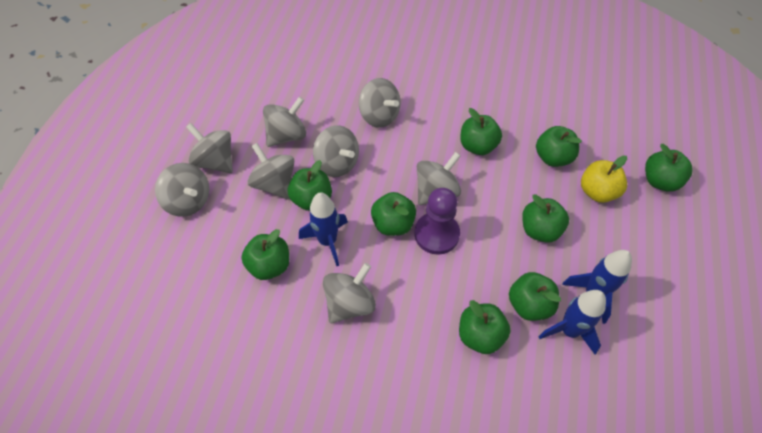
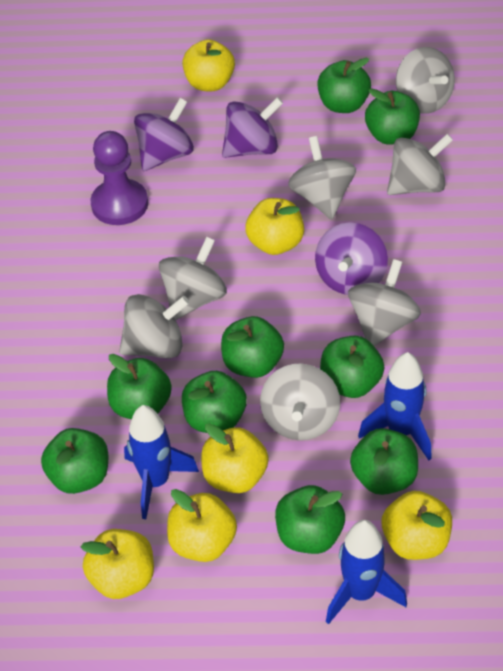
grey spinning top: 8 -> 7
purple spinning top: 0 -> 3
yellow apple: 1 -> 6

